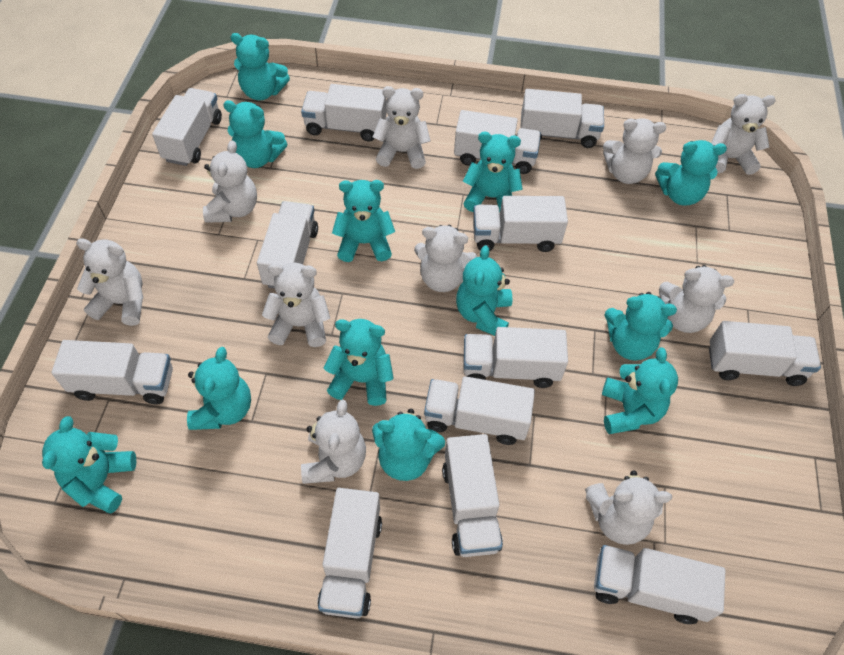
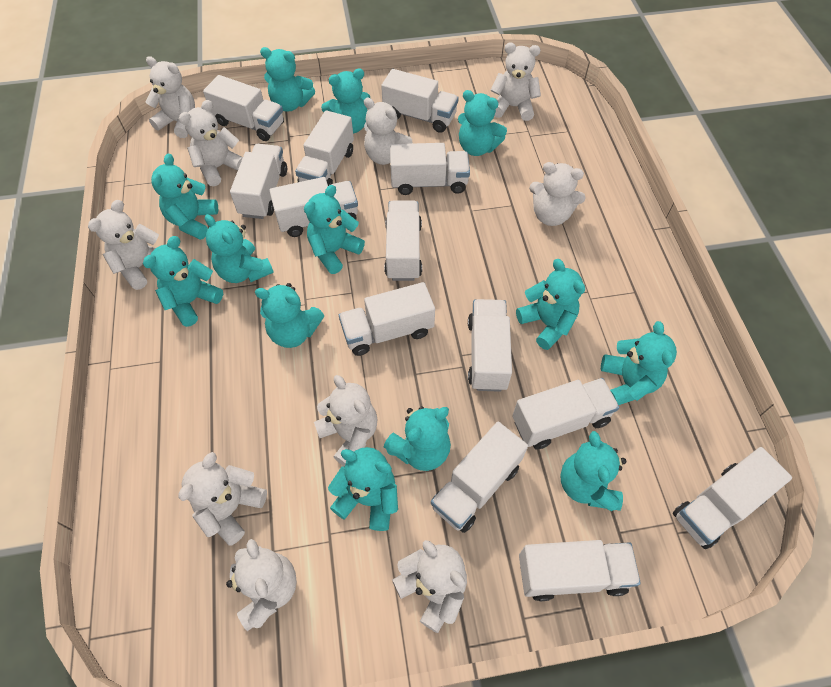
turquoise teddy bear: 12 -> 13

